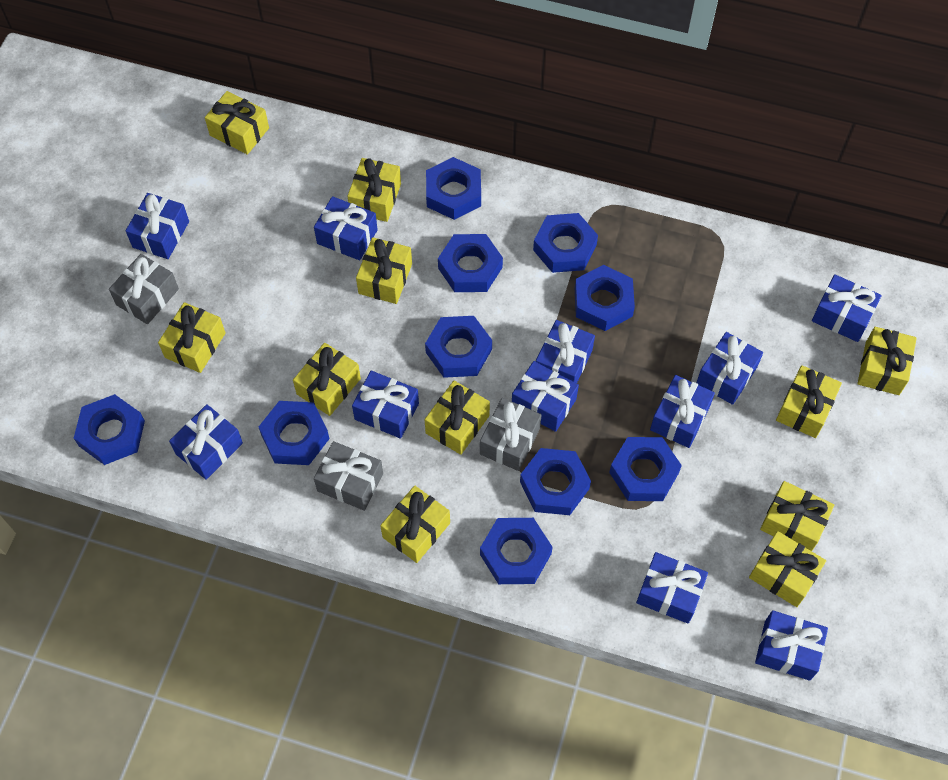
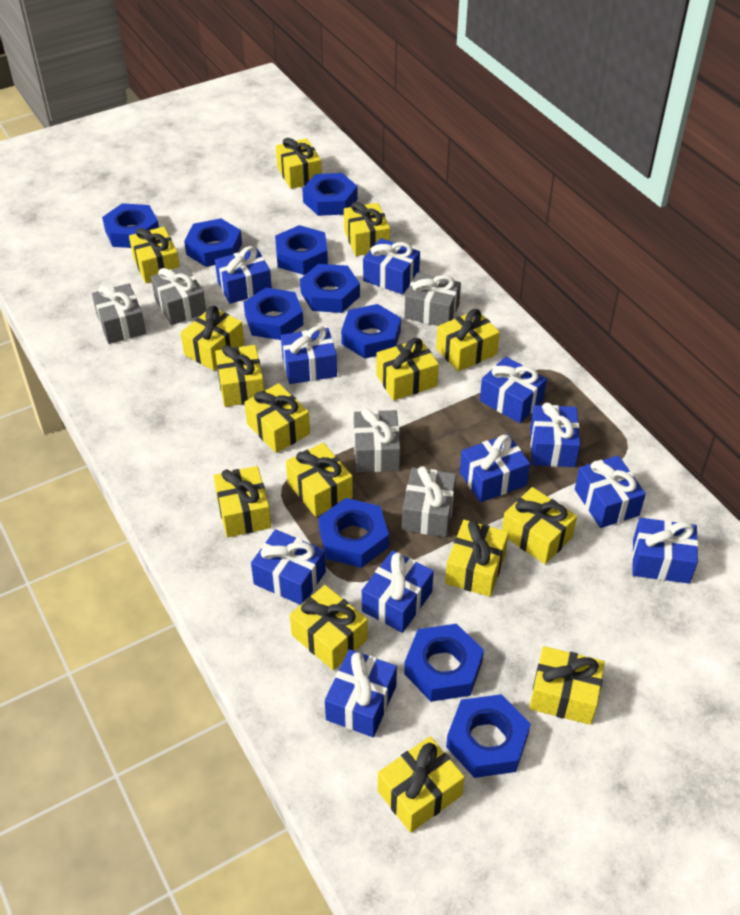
grey gift: 3 -> 5
yellow gift: 11 -> 15

